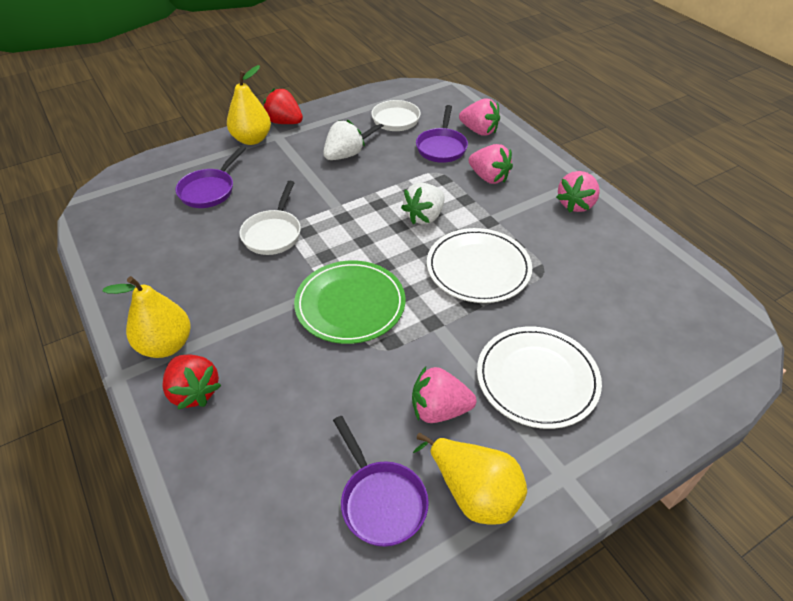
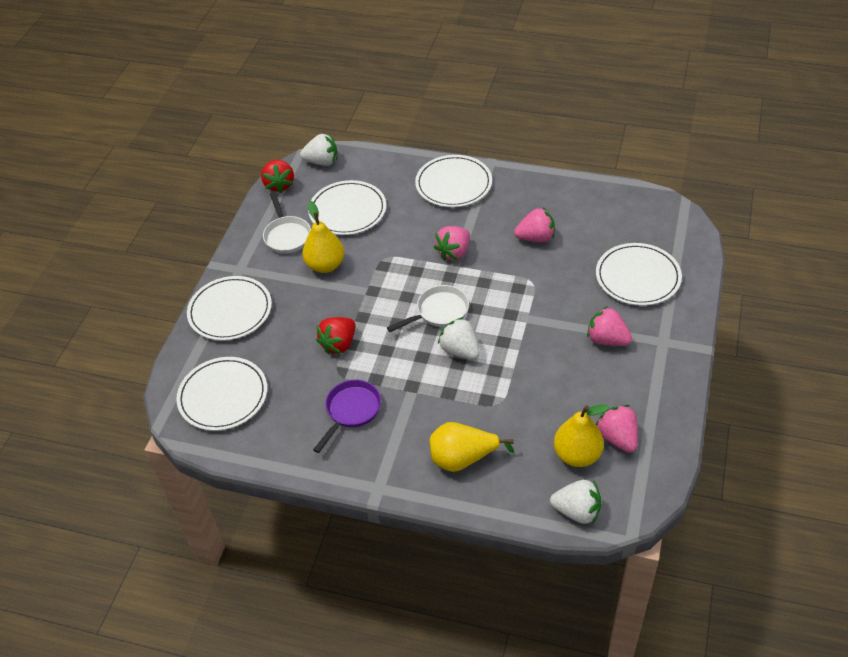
green plate: 1 -> 0
purple pan: 3 -> 1
white plate: 2 -> 5
white strawberry: 2 -> 3

